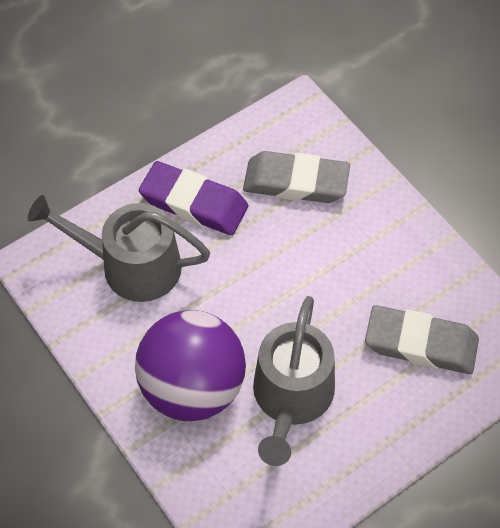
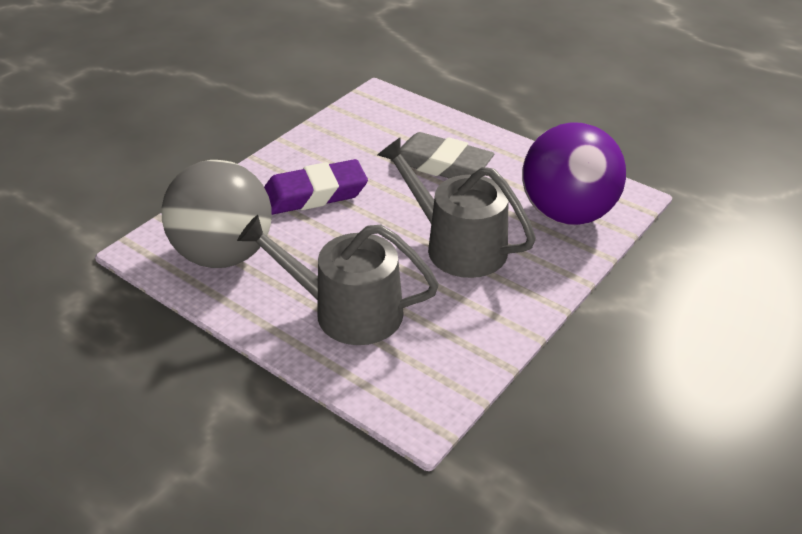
grey ball: 0 -> 1
grey eraser: 2 -> 1

